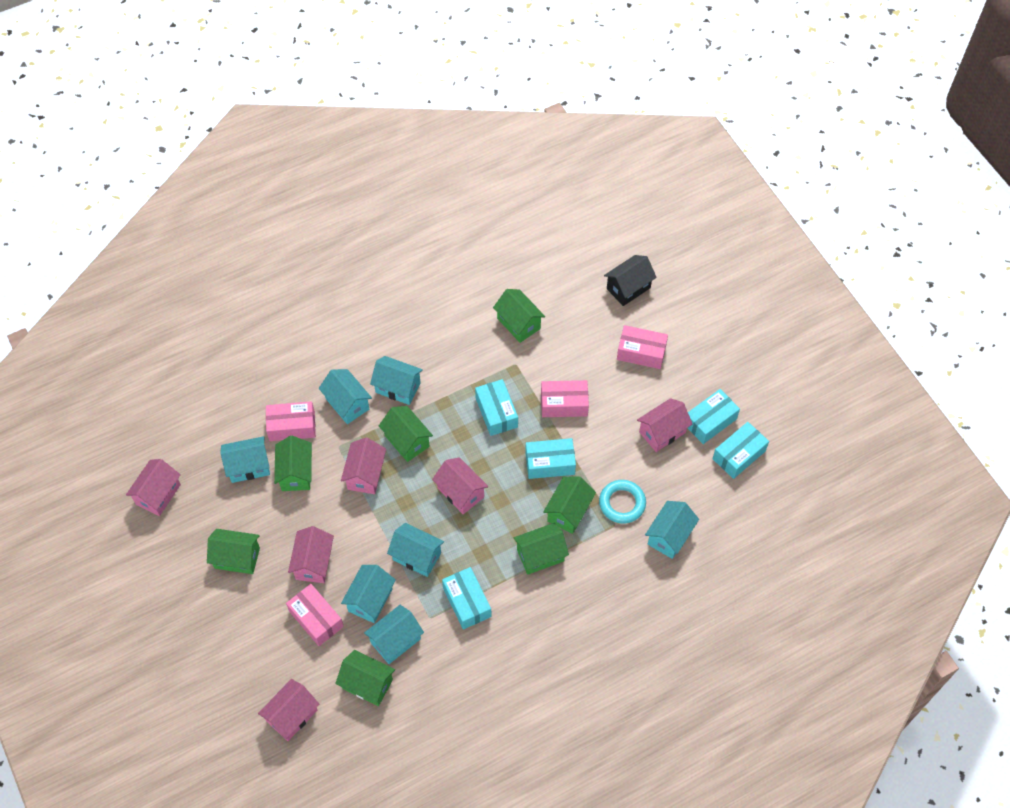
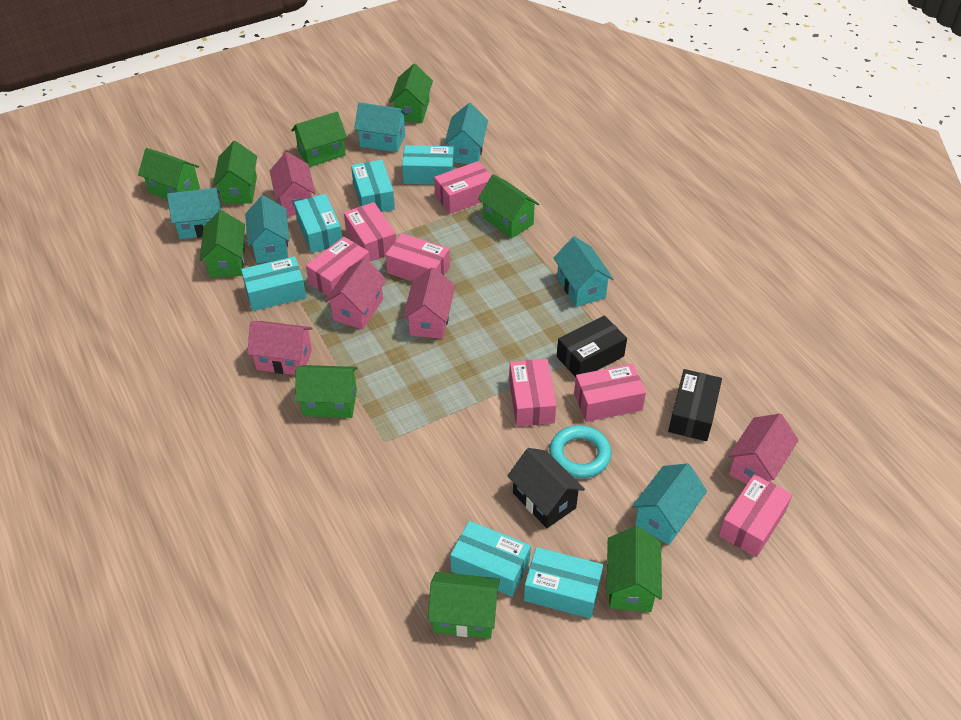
black box: 0 -> 2
green house: 7 -> 9
pink box: 4 -> 7
pink house: 6 -> 5
turquoise box: 5 -> 6
turquoise house: 7 -> 6

